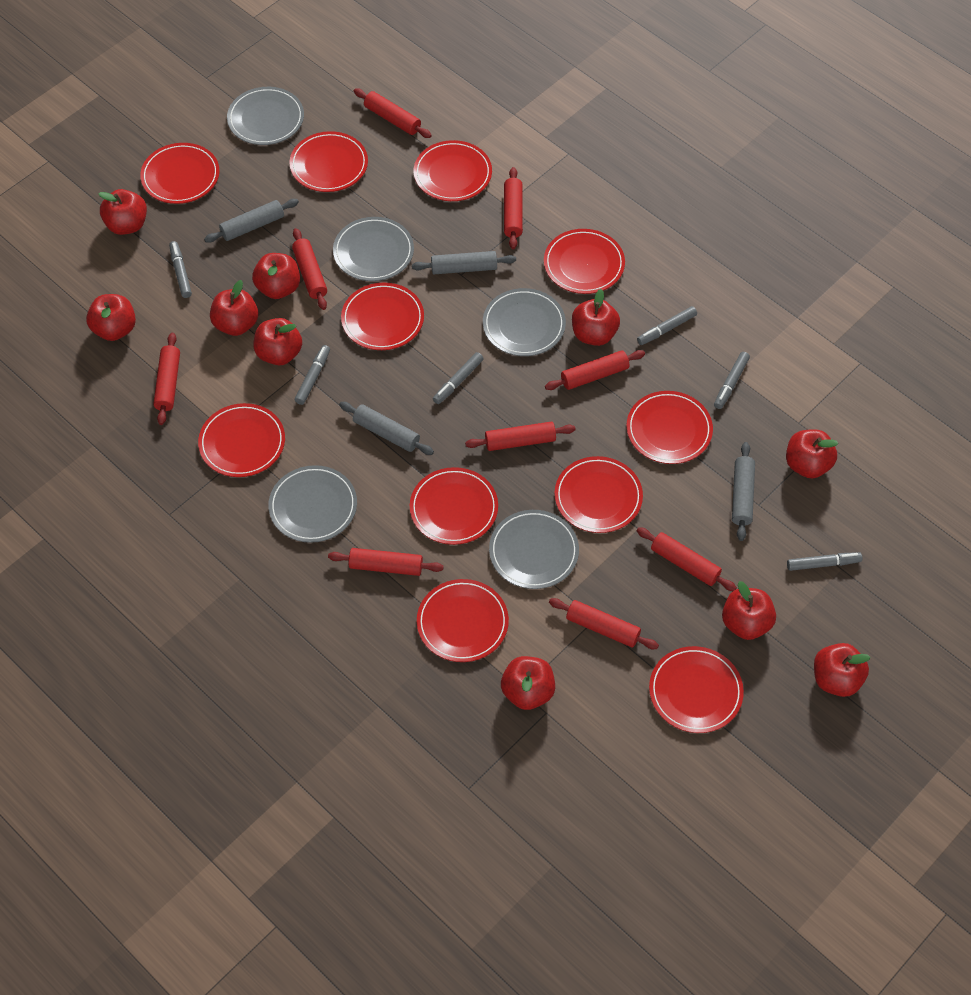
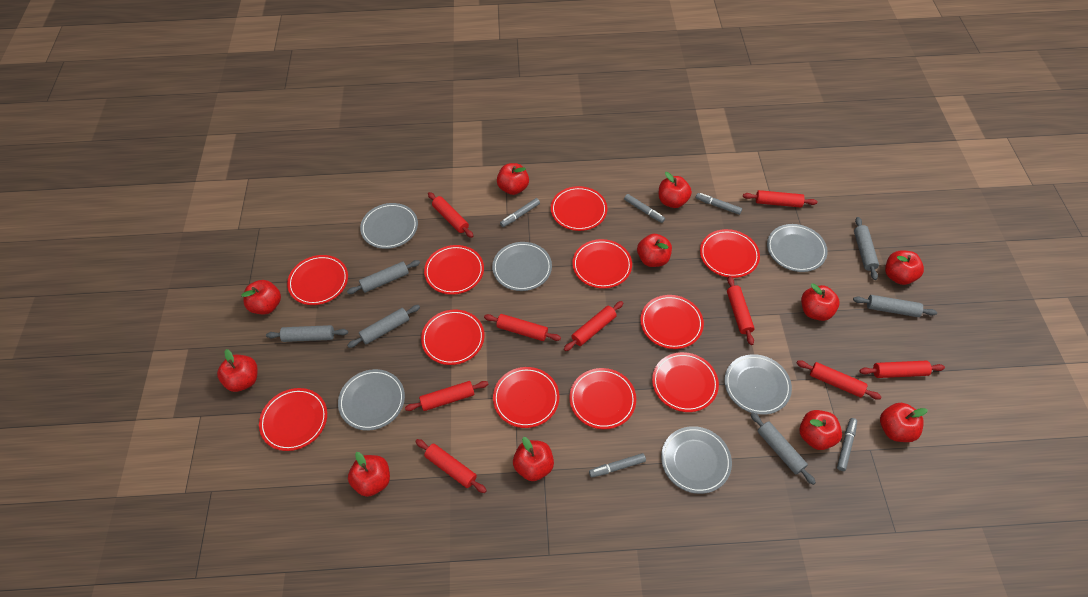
grey marker: 6 -> 5
grey plate: 5 -> 6
grey rolling pin: 4 -> 6
red apple: 10 -> 11

